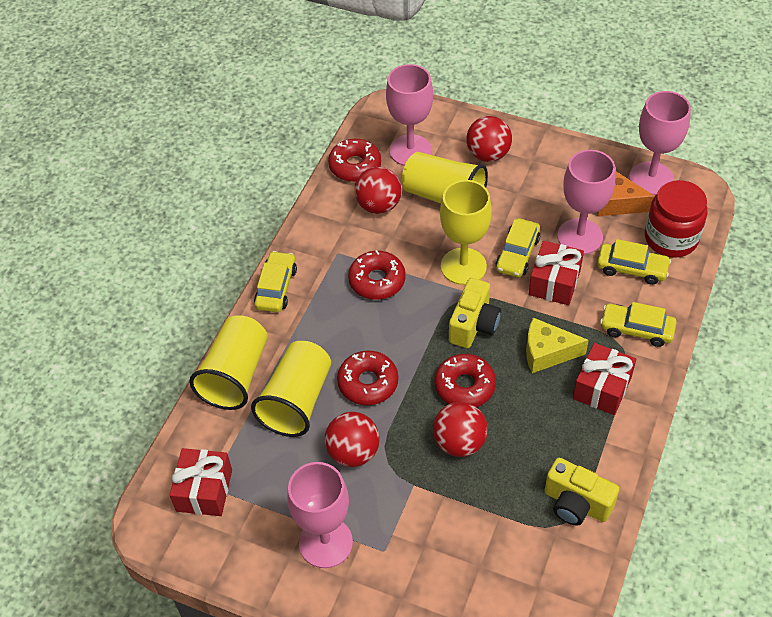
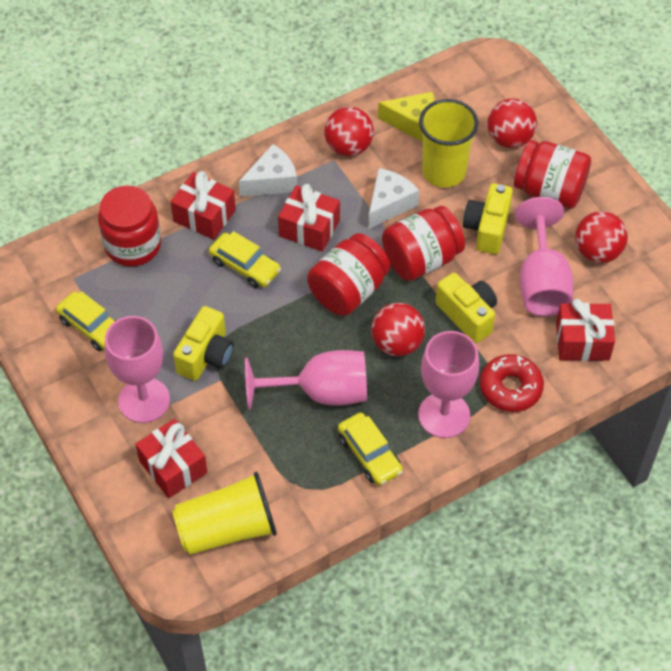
orange cheese: 1 -> 0
red donut: 4 -> 1
red gift: 3 -> 4
red jar: 1 -> 4
white cheese: 0 -> 2
yellow camera: 2 -> 3
yellow car: 4 -> 3
yellow cup: 3 -> 2
yellow goblet: 1 -> 0

